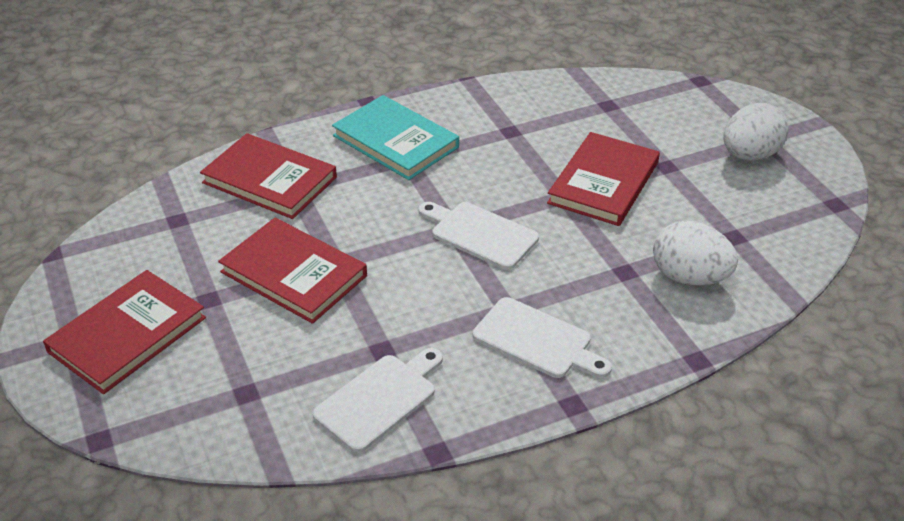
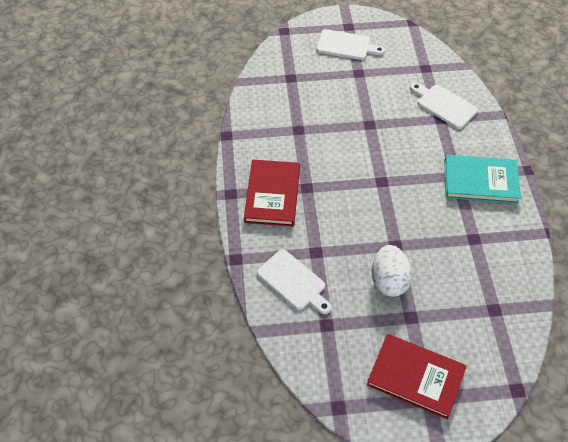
red book: 4 -> 2
white egg: 2 -> 1

